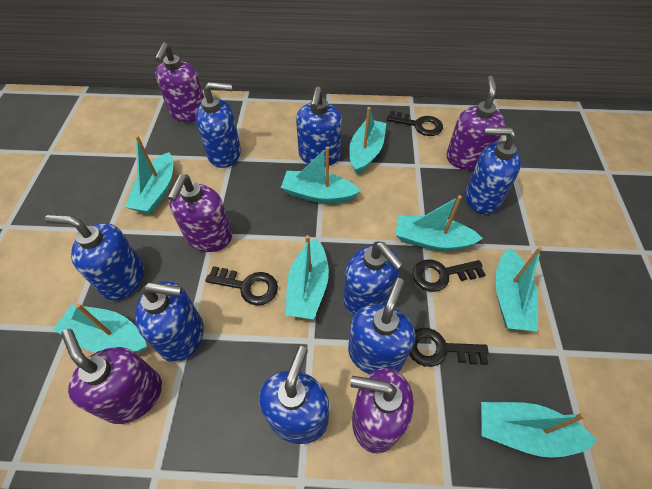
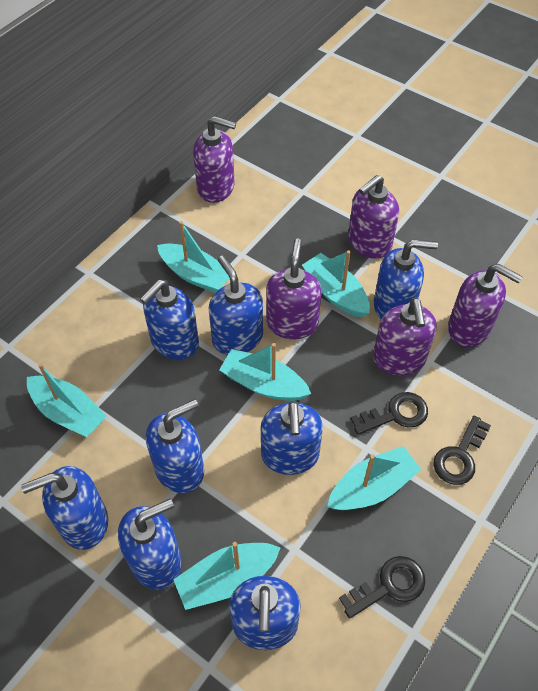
black key: 4 -> 3
turquoise boat: 8 -> 6

